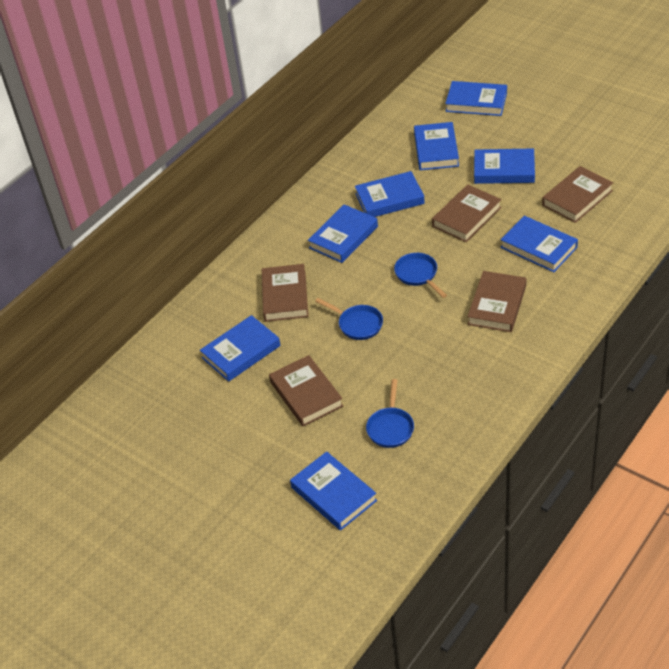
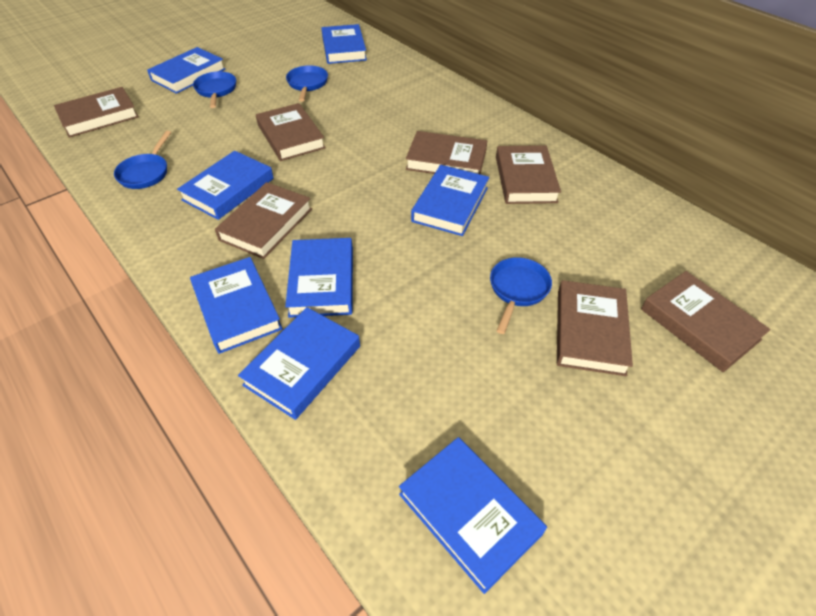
blue pan: 3 -> 4
brown book: 5 -> 7

